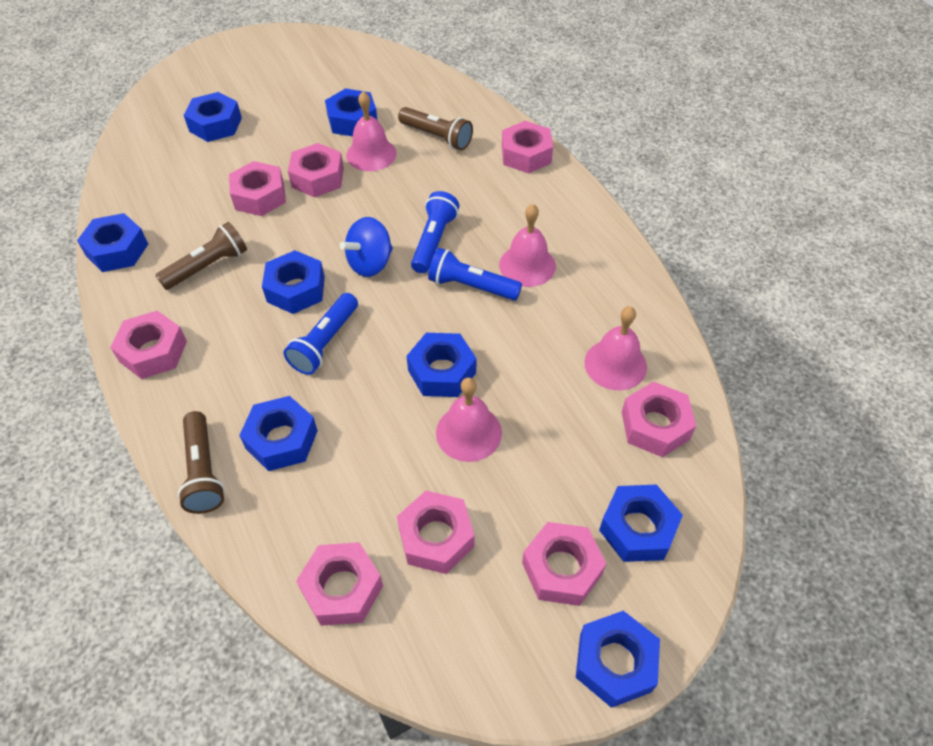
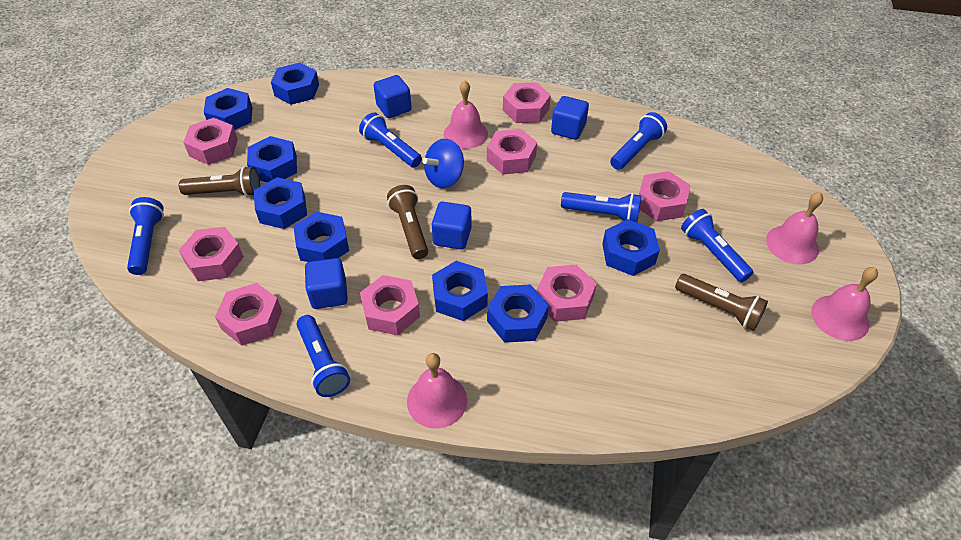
blue cube: 0 -> 4
blue flashlight: 3 -> 6

